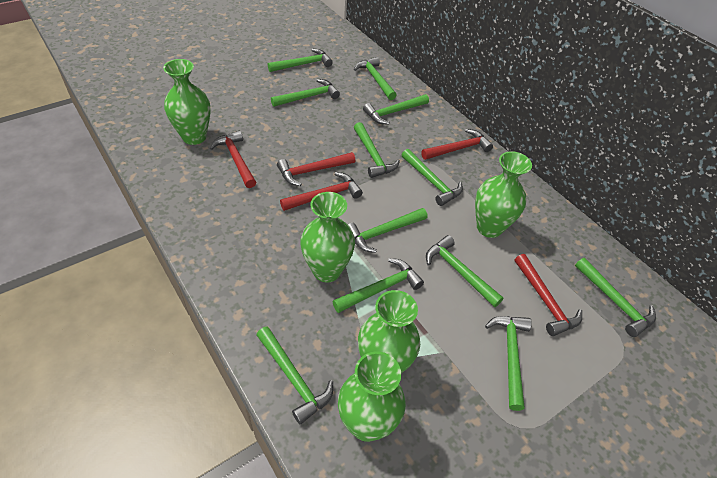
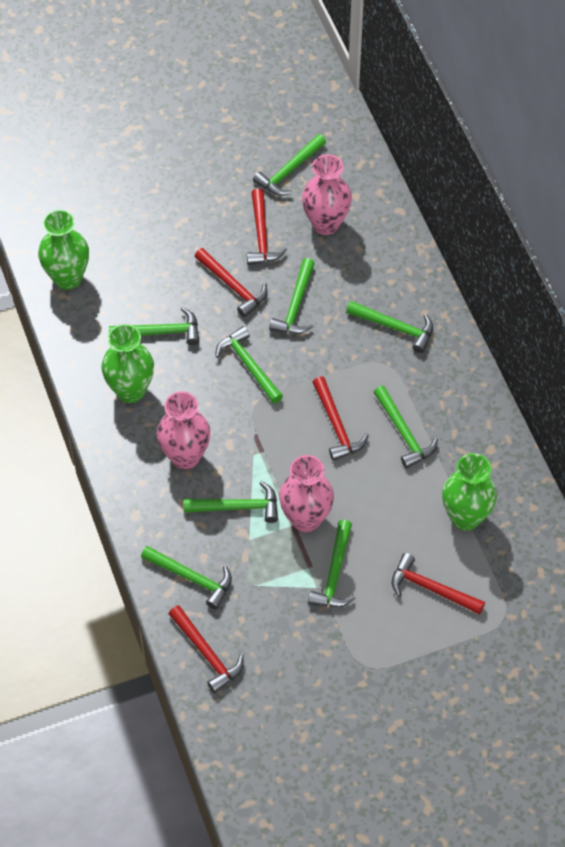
green hammer: 12 -> 9
green vase: 5 -> 3
pink vase: 0 -> 3

